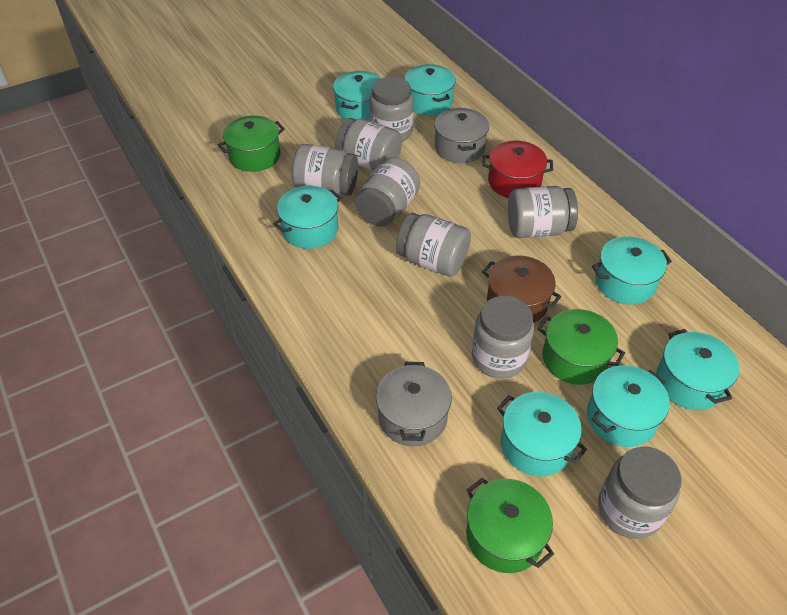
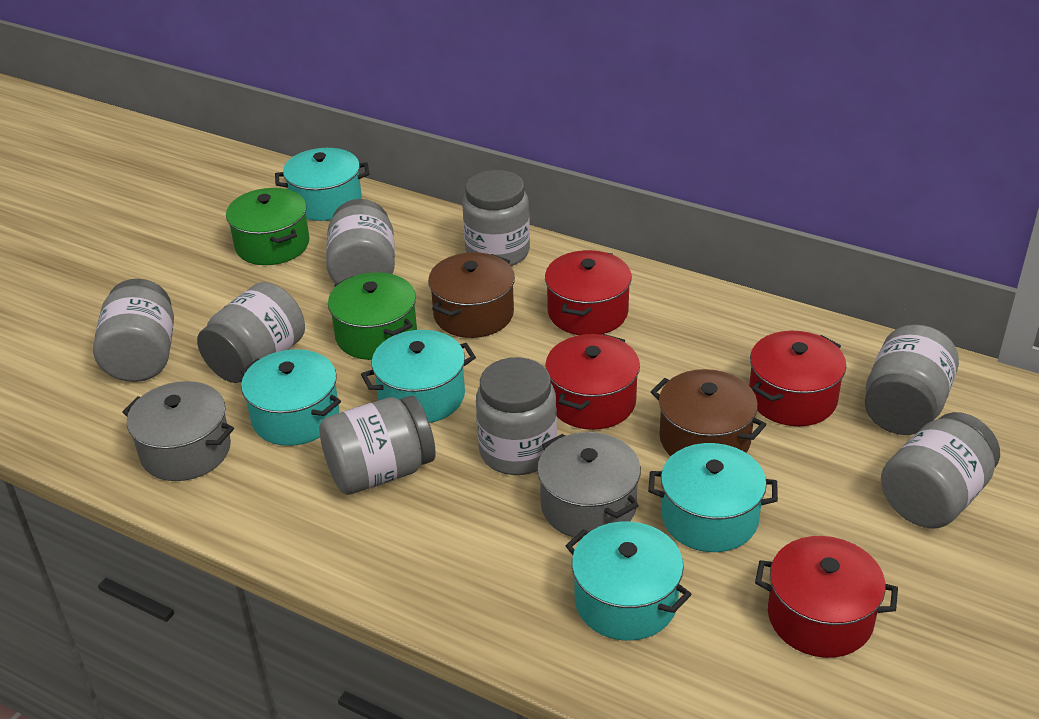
brown pot: 1 -> 2
green pot: 3 -> 2
red pot: 1 -> 4
turquoise pot: 7 -> 5

